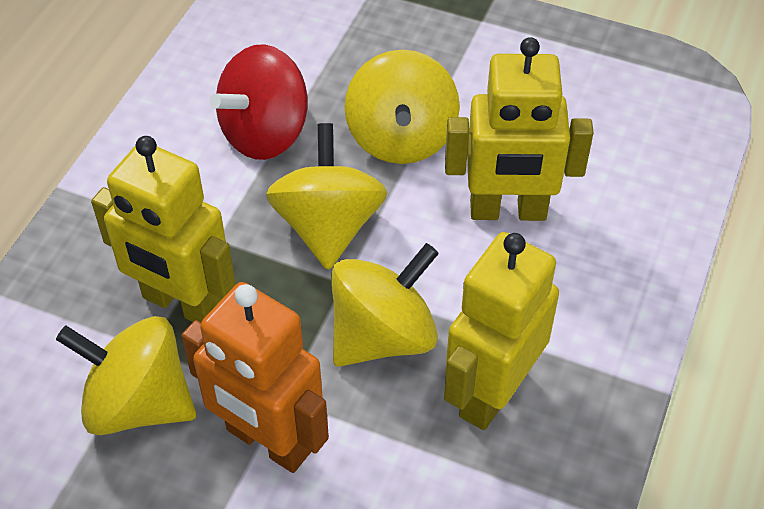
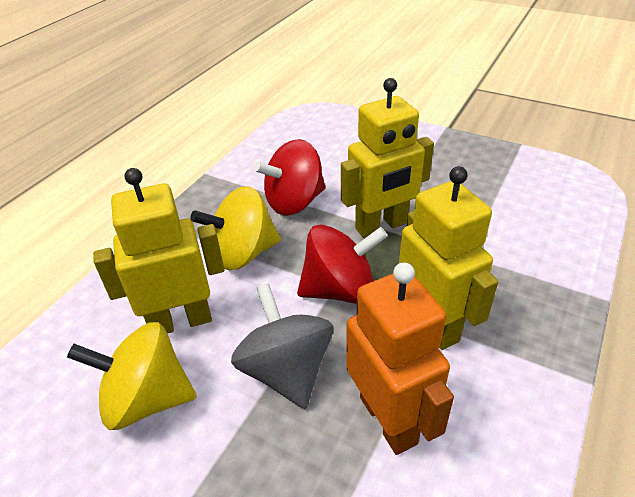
grey spinning top: 0 -> 1
red spinning top: 1 -> 2
yellow spinning top: 4 -> 2

